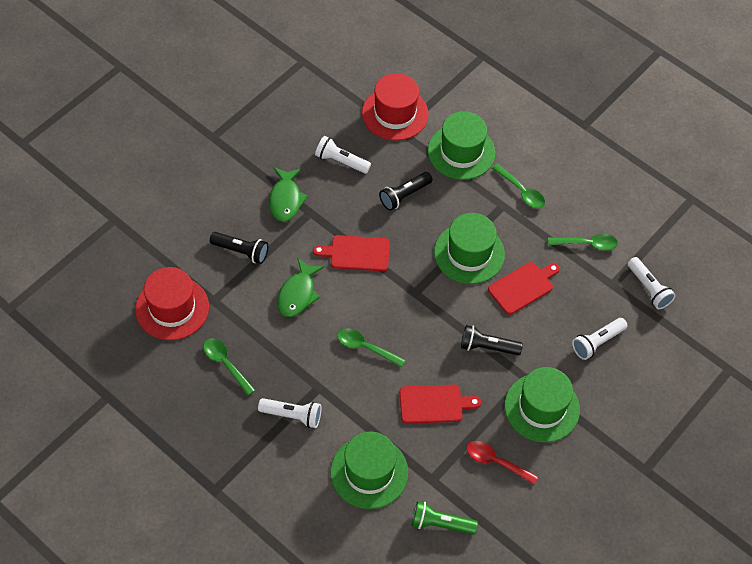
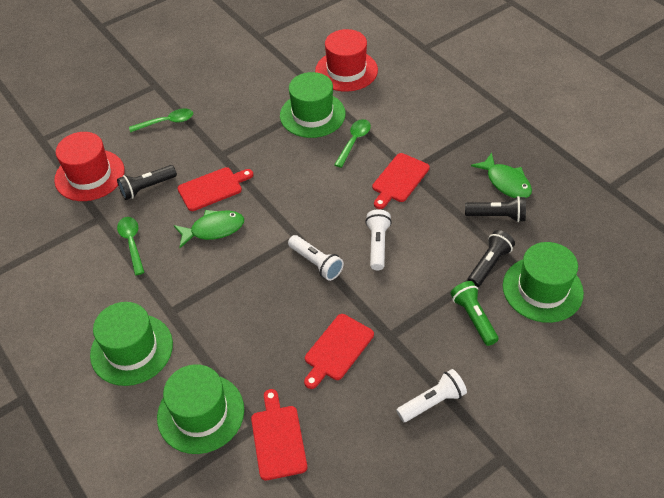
green spoon: 4 -> 3
red cutting board: 3 -> 4
red spoon: 1 -> 0
white flashlight: 4 -> 3

